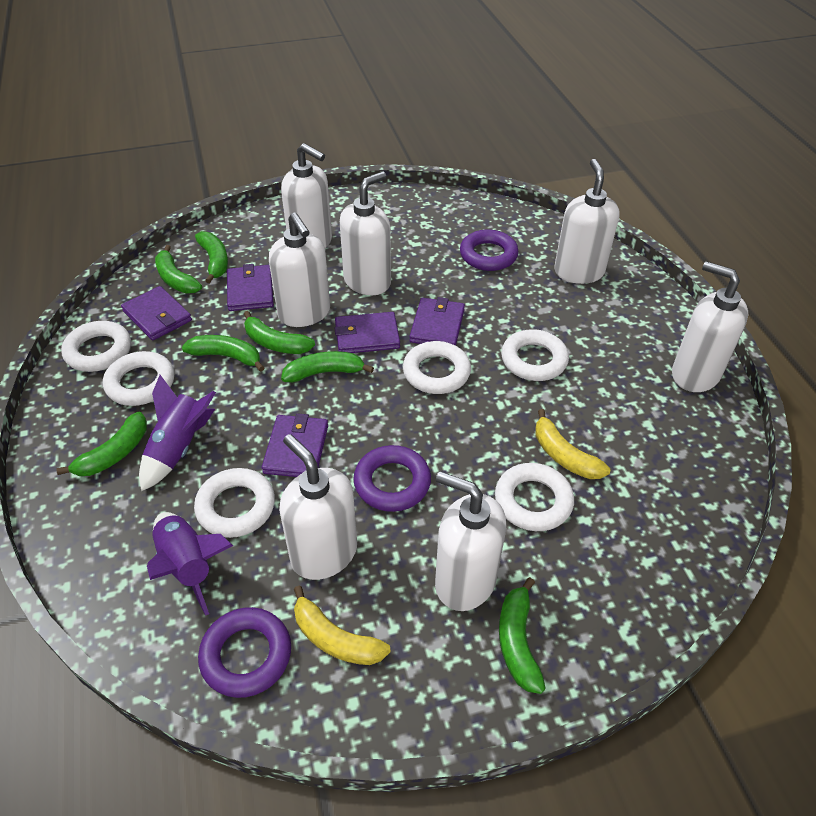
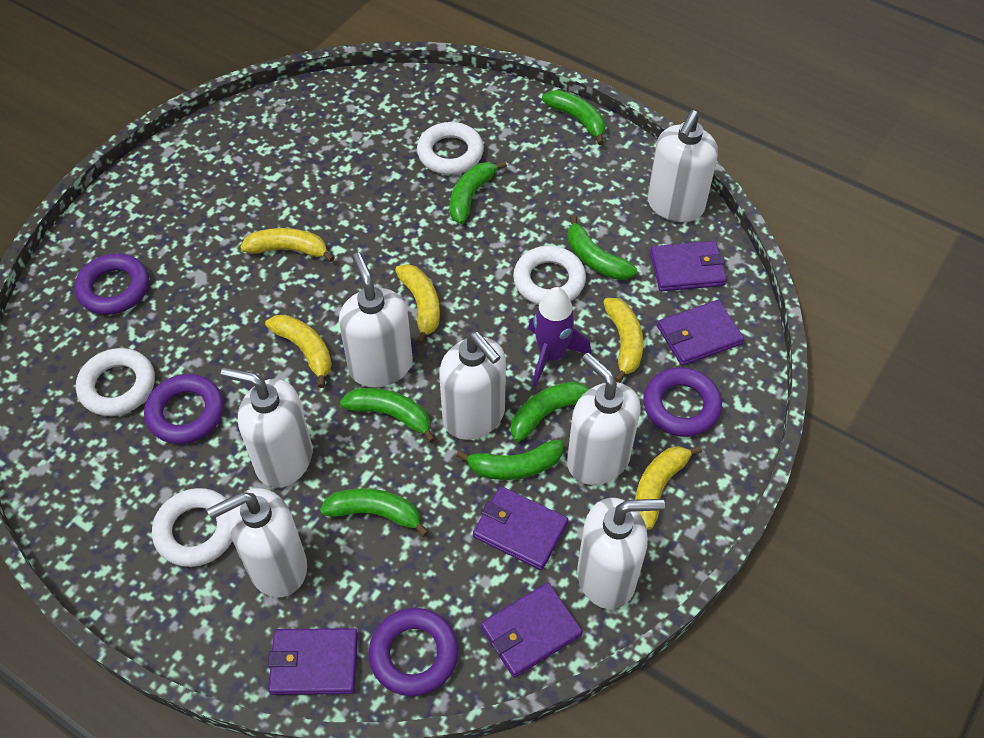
purple ring: 3 -> 4
purple rocket: 2 -> 1
white ring: 6 -> 4
yellow banana: 2 -> 5

